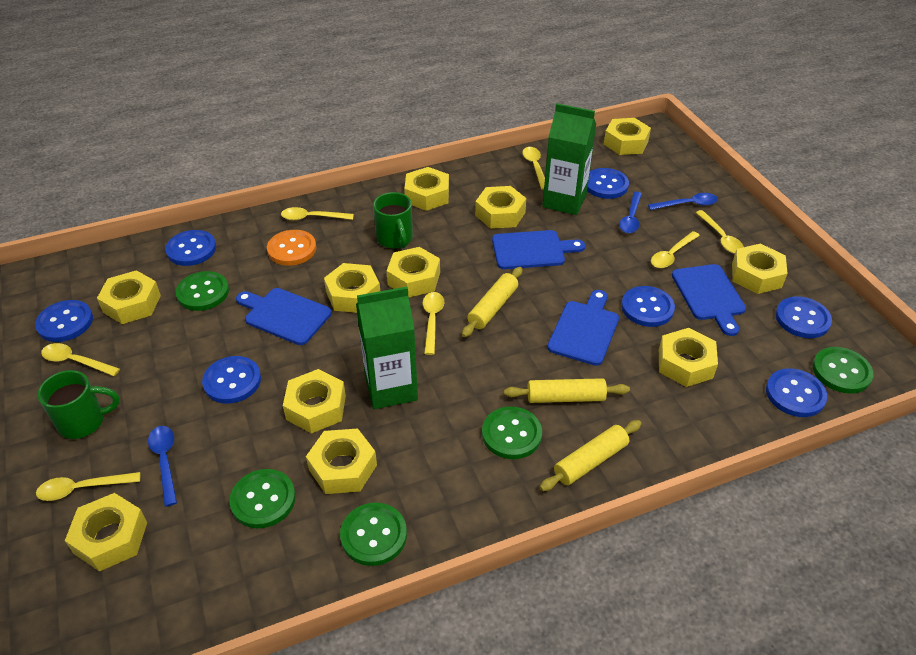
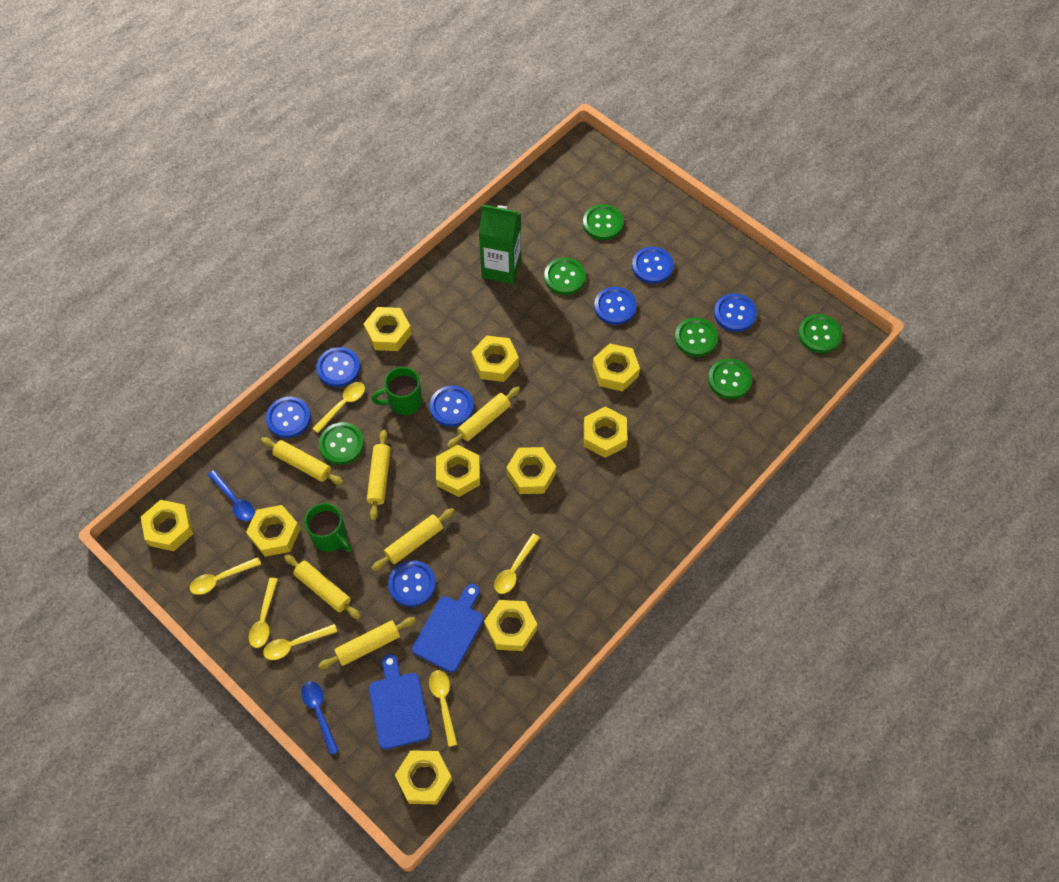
blue cutting board: 4 -> 2
blue spoon: 3 -> 2
green button: 5 -> 6
green carton: 2 -> 1
orange button: 1 -> 0
yellow nut: 11 -> 10
yellow rolling pin: 3 -> 6
yellow spoon: 7 -> 6

